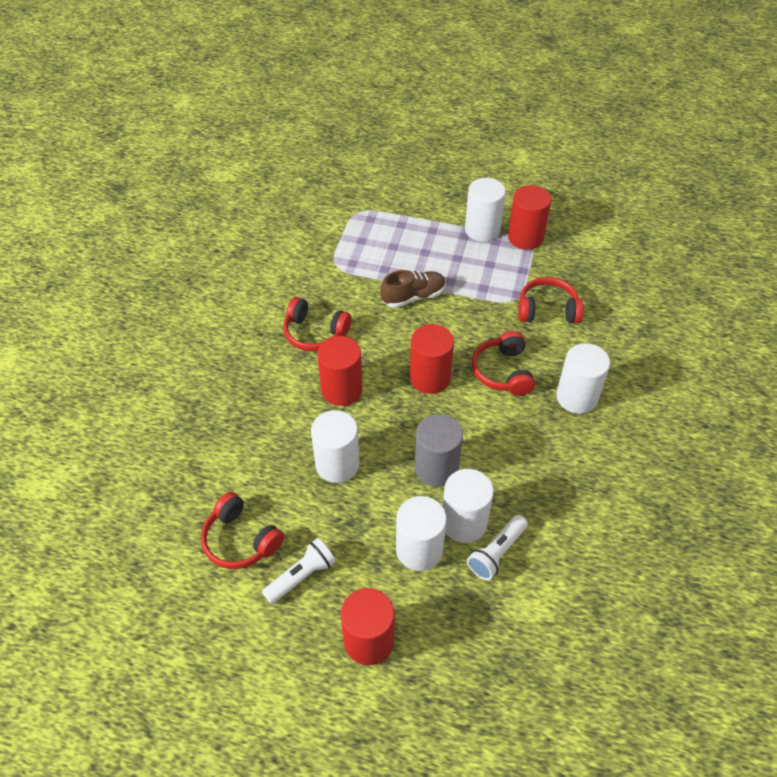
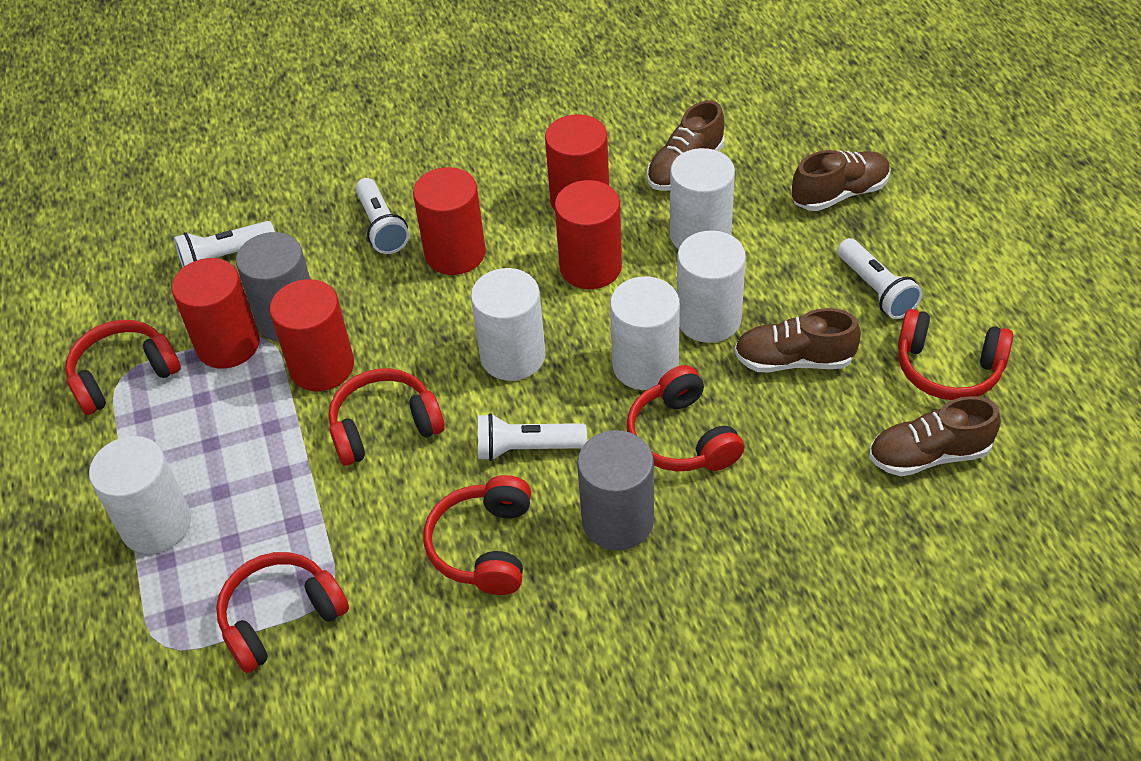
brown shoe: 1 -> 4
grey cylinder: 1 -> 2
red cylinder: 4 -> 5
red headphones: 4 -> 6
white flashlight: 2 -> 4

